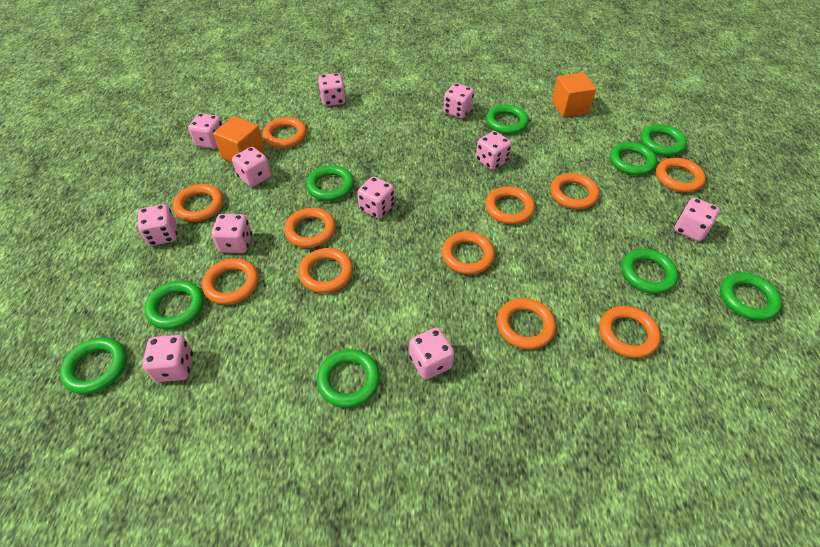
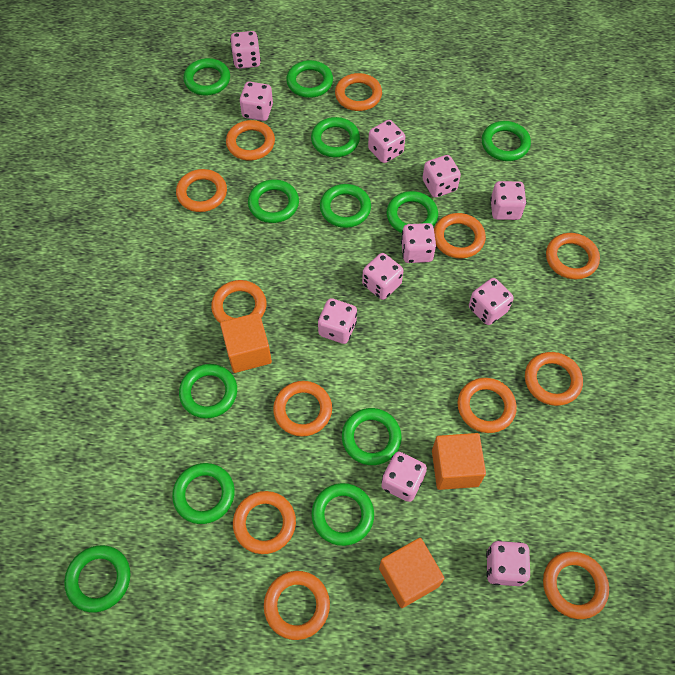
green ring: 9 -> 12
orange cube: 2 -> 3
orange ring: 11 -> 12

